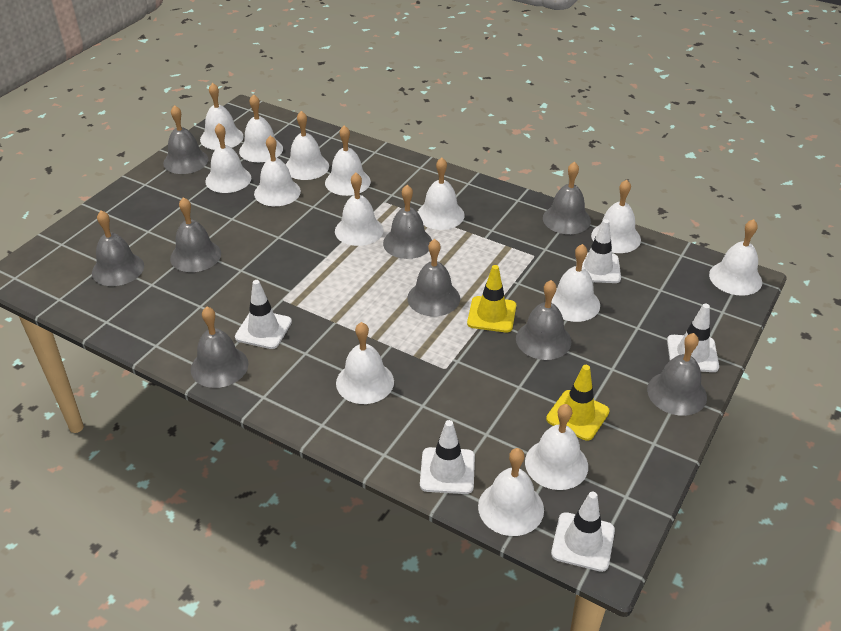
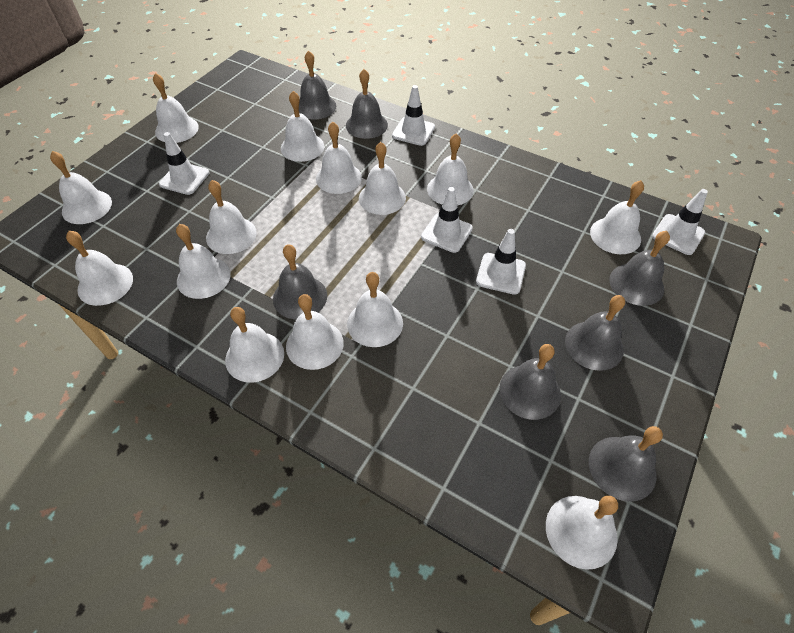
grey bell: 9 -> 7
yellow traffic cone: 2 -> 0

